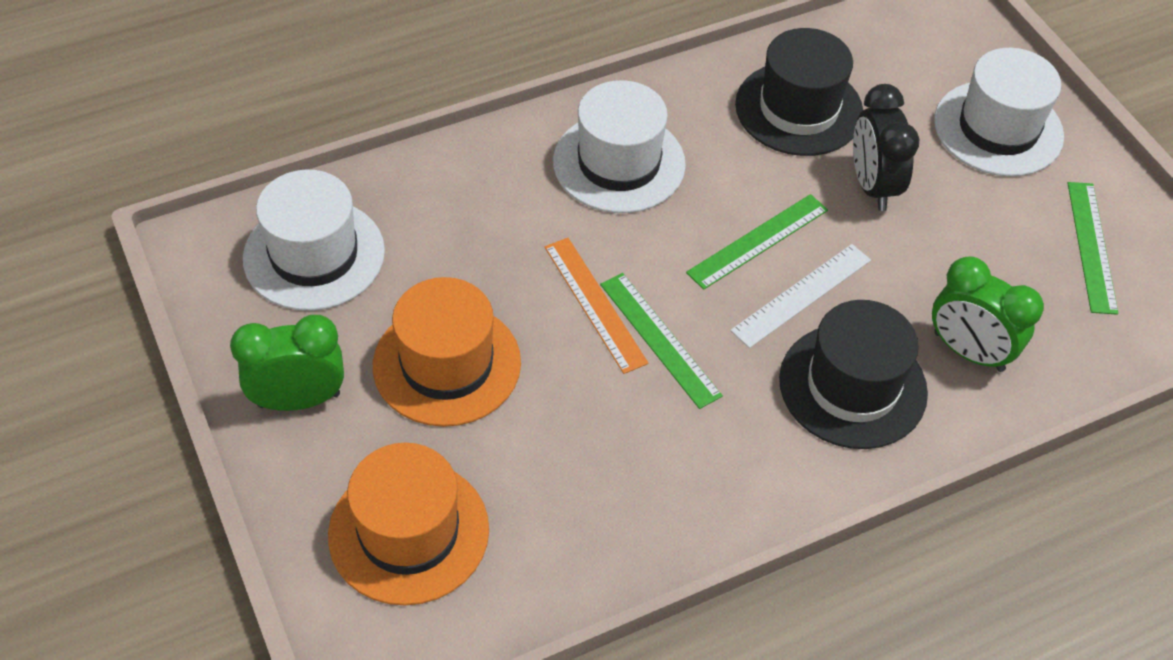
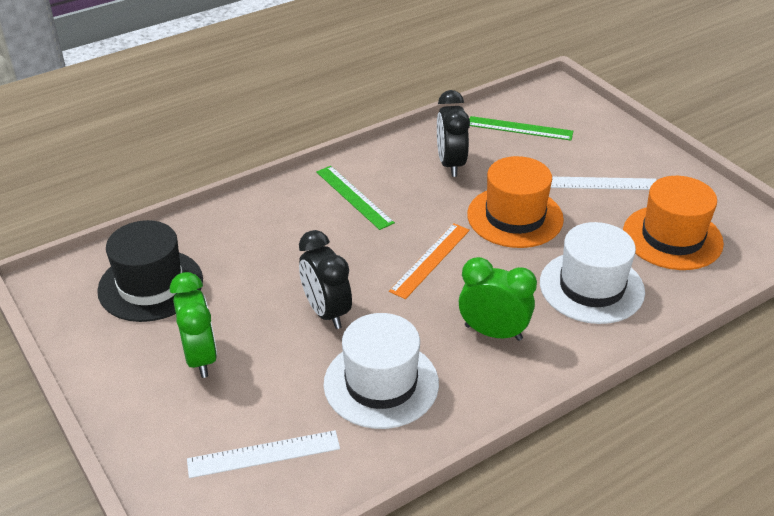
black clock: 1 -> 2
black hat: 2 -> 1
green ruler: 3 -> 2
white hat: 3 -> 2
white ruler: 1 -> 2

